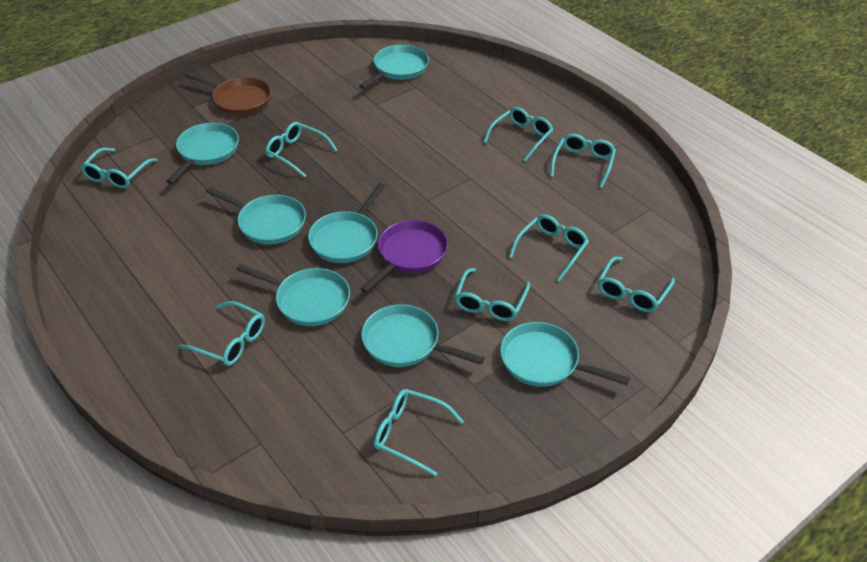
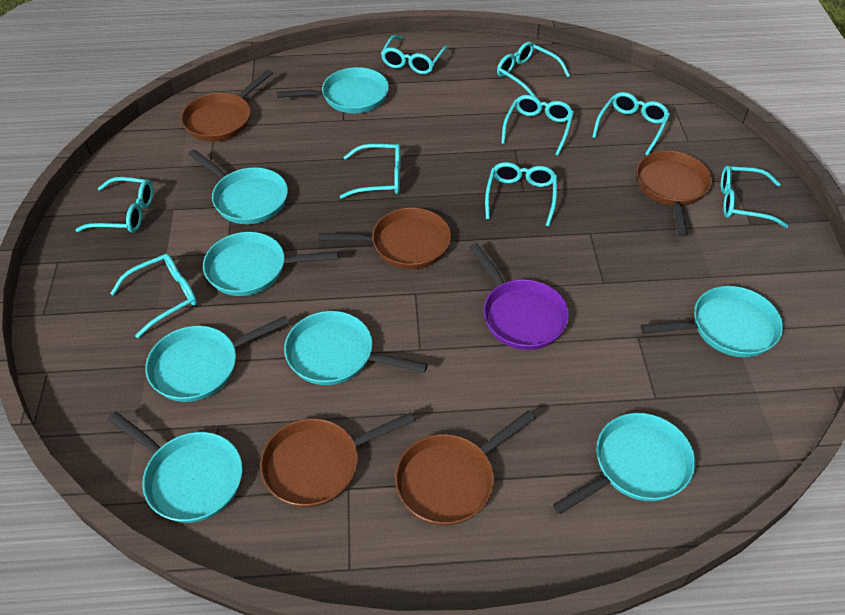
brown pan: 1 -> 5
turquoise pan: 7 -> 8

